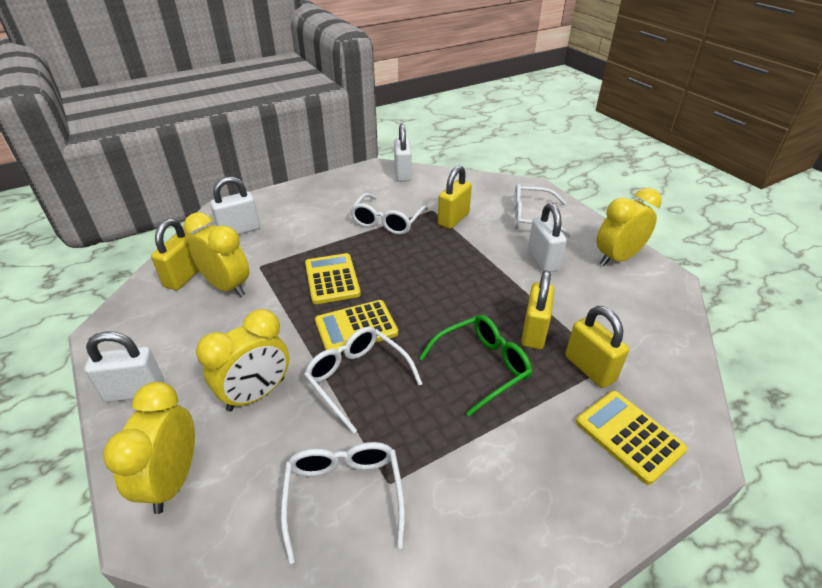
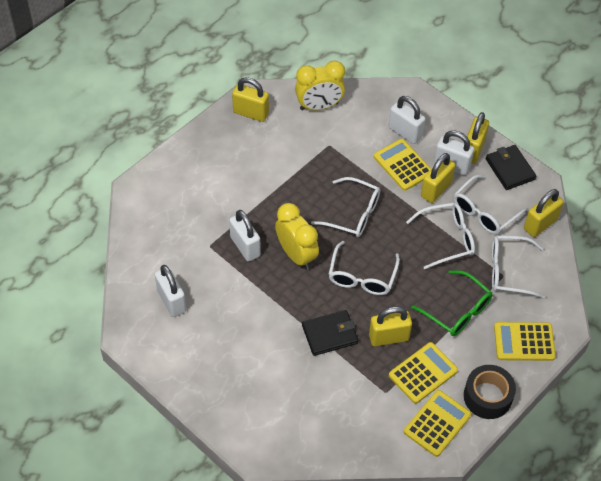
black tape: 0 -> 1
black wallet: 0 -> 2
white glasses: 4 -> 5
yellow calculator: 3 -> 4
yellow clock: 4 -> 2
yellow padlock: 4 -> 5

